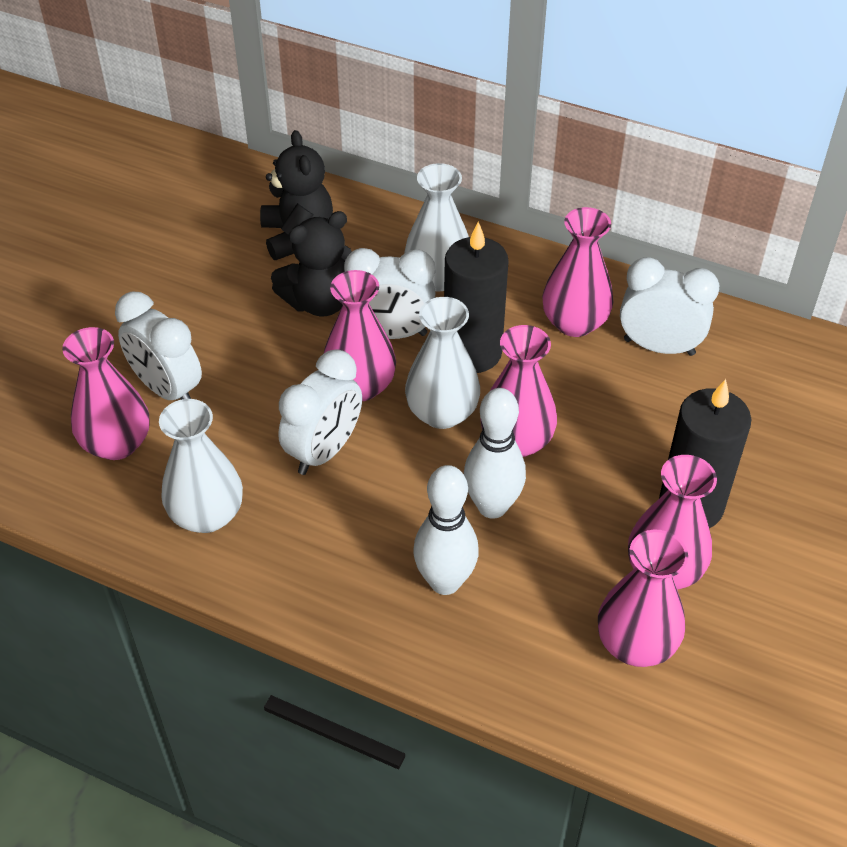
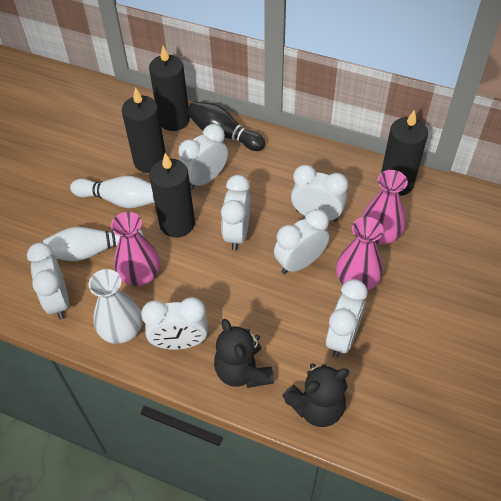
black bowling pin: 0 -> 1
black candle: 2 -> 4
pink vase: 6 -> 3
white clock: 4 -> 7
white vase: 3 -> 1

